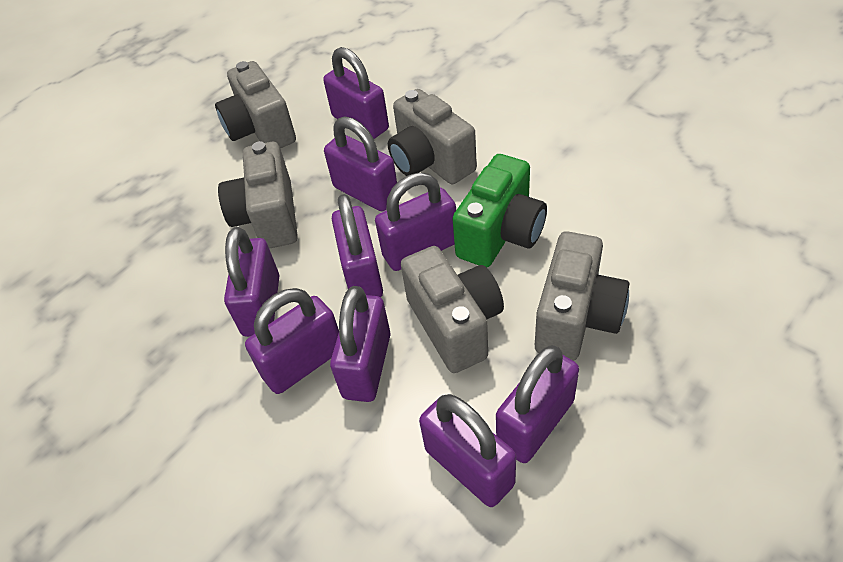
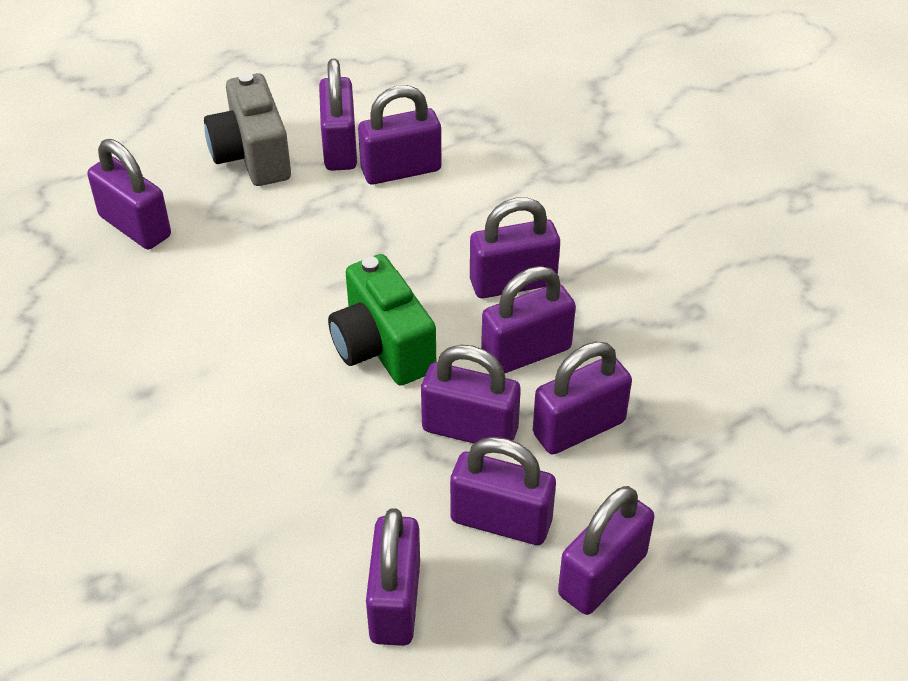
grey camera: 5 -> 1
purple padlock: 9 -> 10

